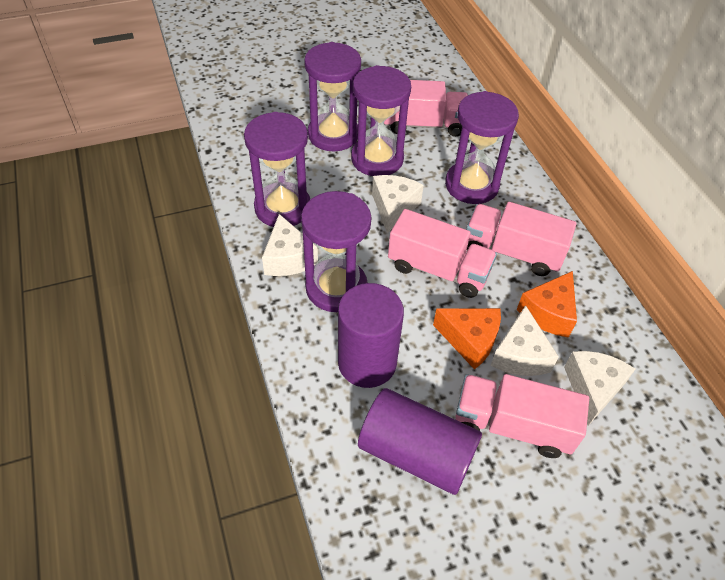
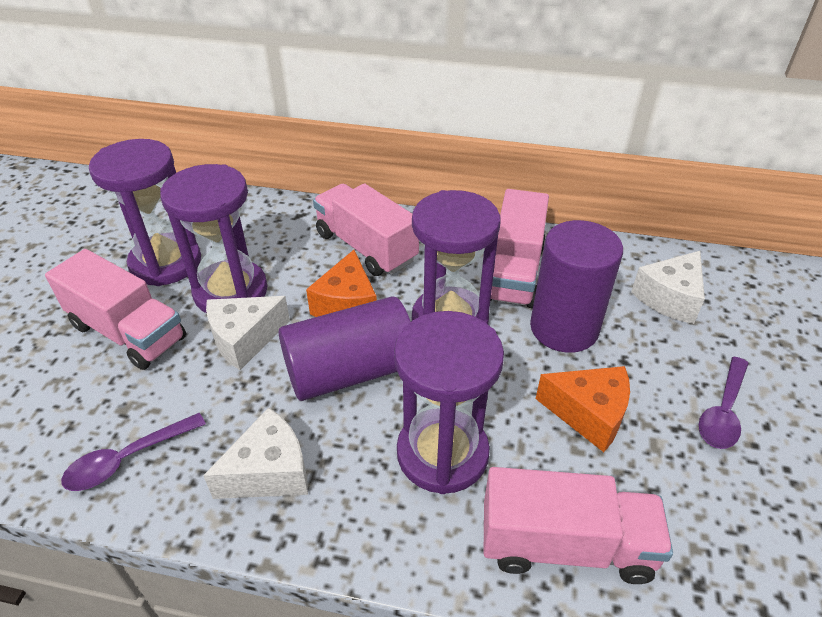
purple hourglass: 5 -> 4
purple spoon: 0 -> 2
white cheese: 4 -> 3

